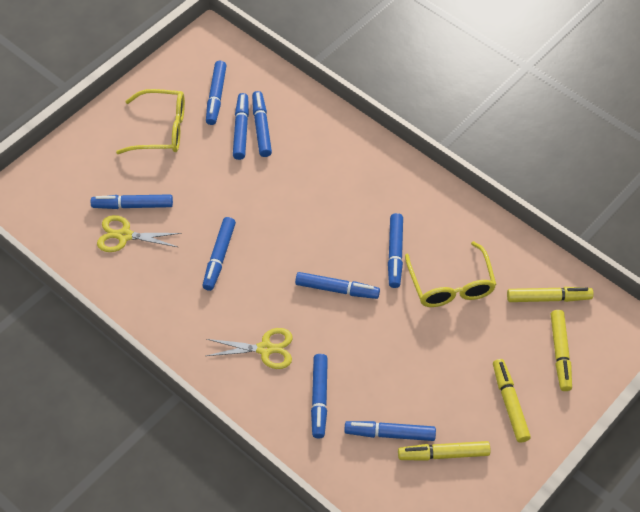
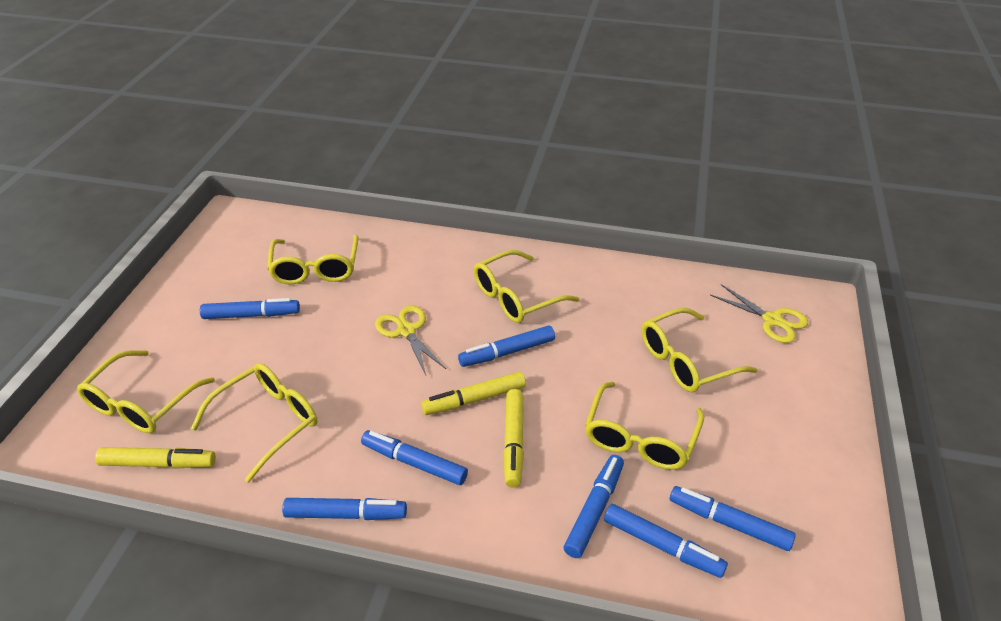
blue marker: 9 -> 7
yellow glasses: 2 -> 6
yellow marker: 4 -> 3

